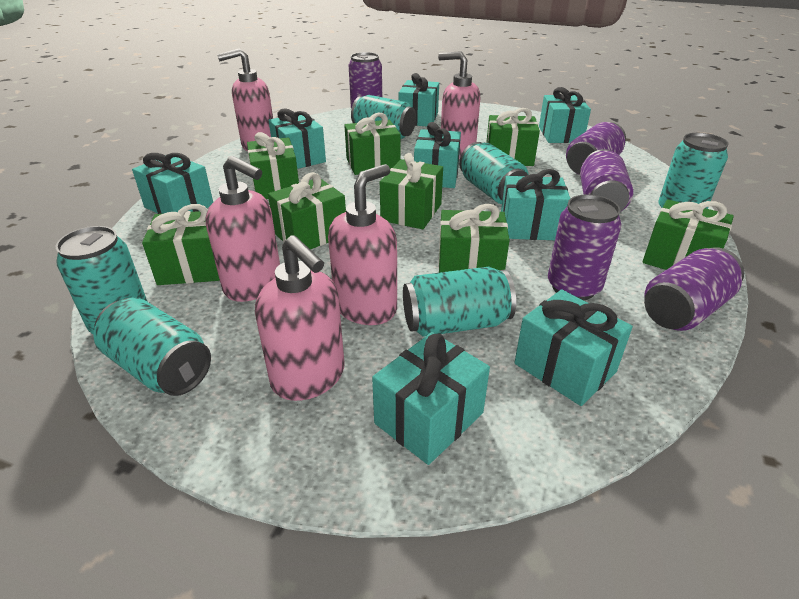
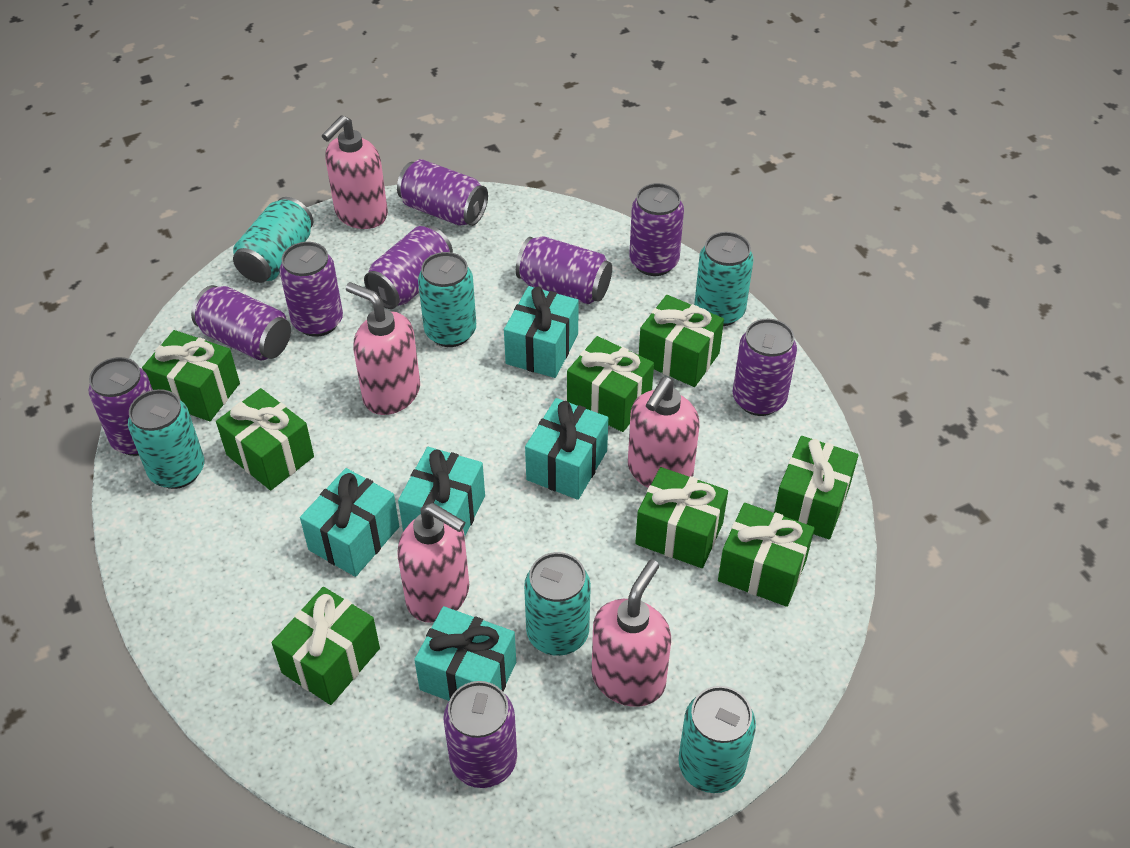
purple can: 5 -> 9
turquoise gift: 8 -> 5

